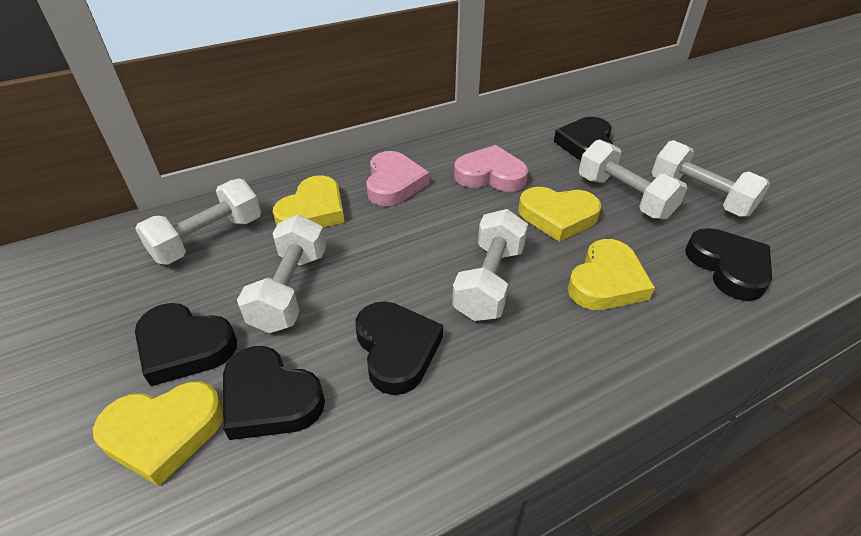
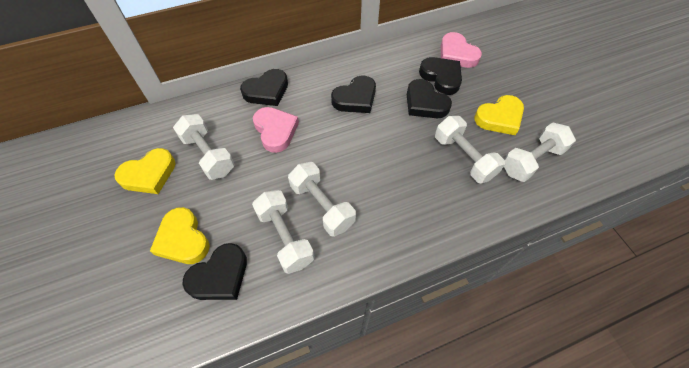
yellow heart: 4 -> 3

